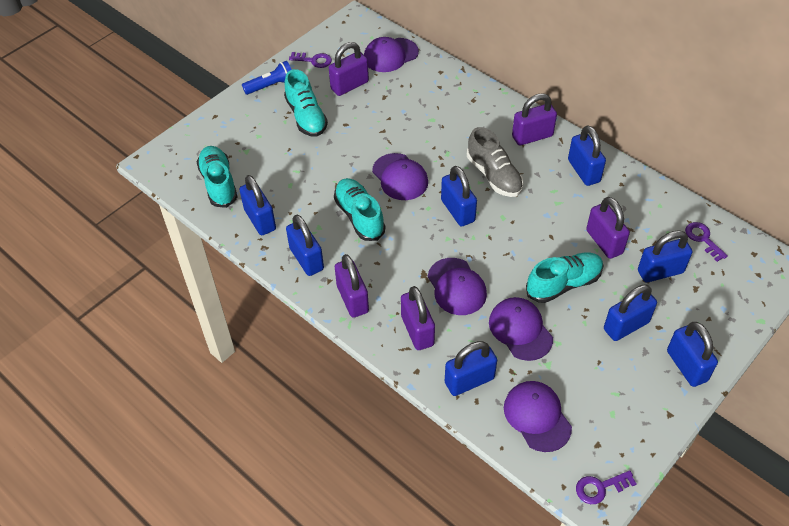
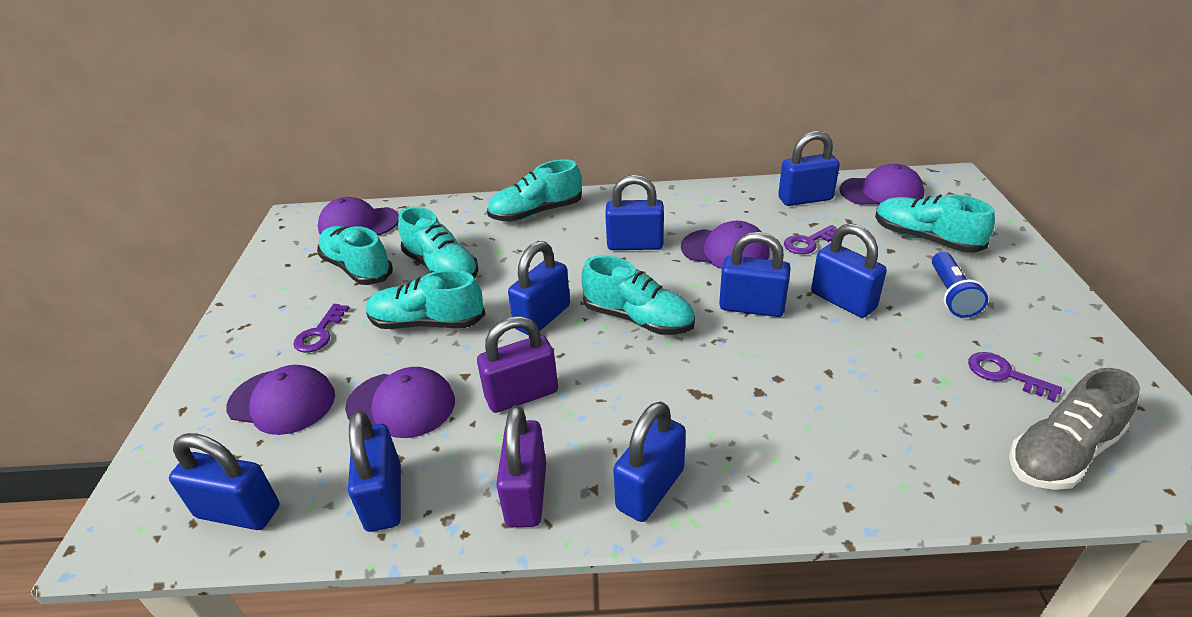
purple padlock: 5 -> 2
turquoise shoe: 4 -> 6

